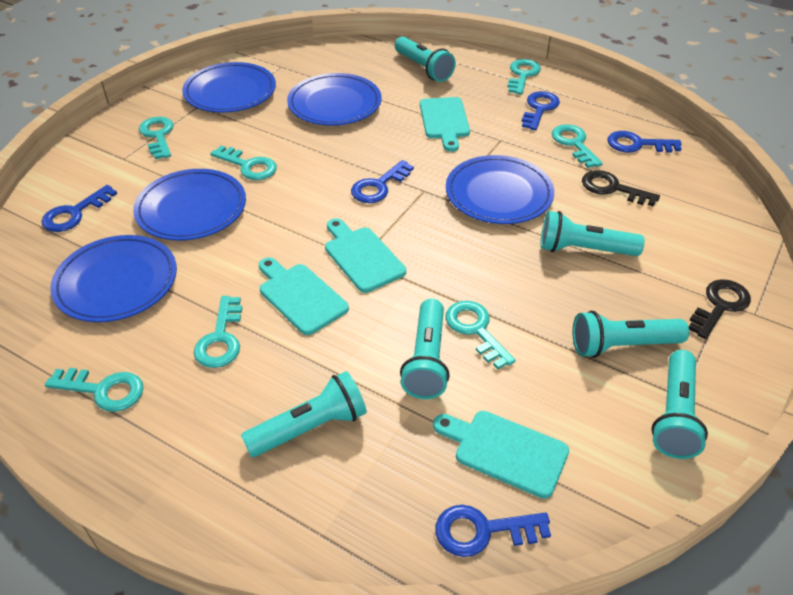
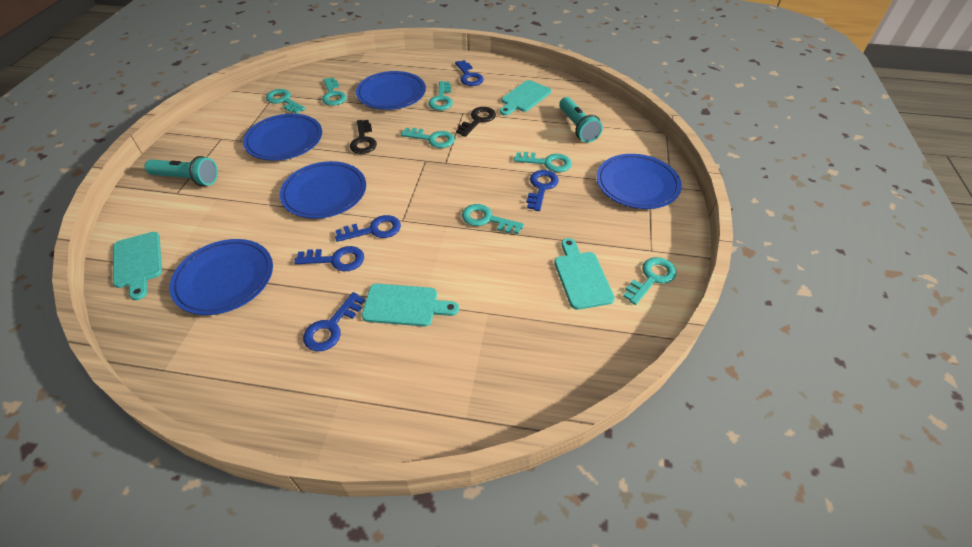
turquoise flashlight: 6 -> 2

